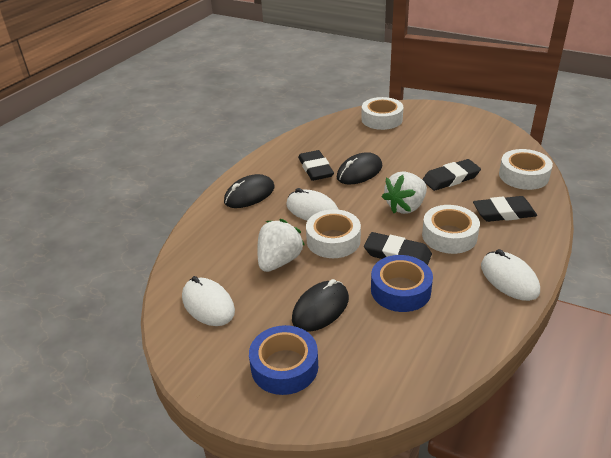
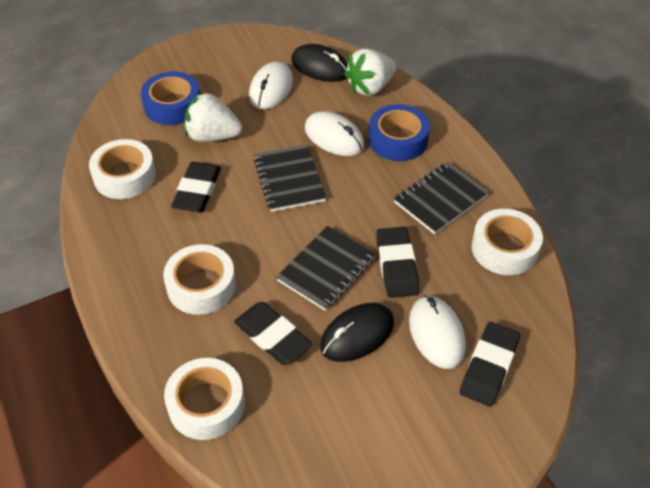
black mouse: 3 -> 2
black notebook: 0 -> 3

